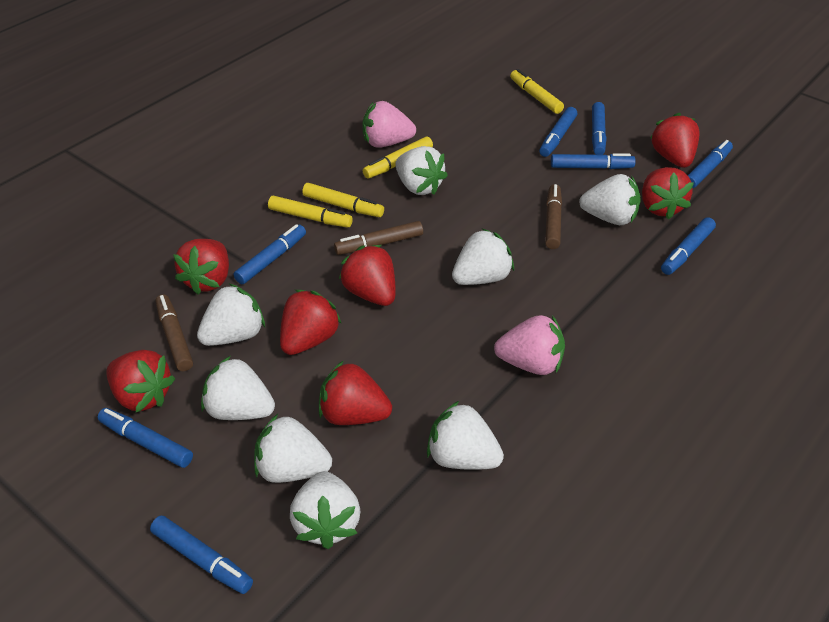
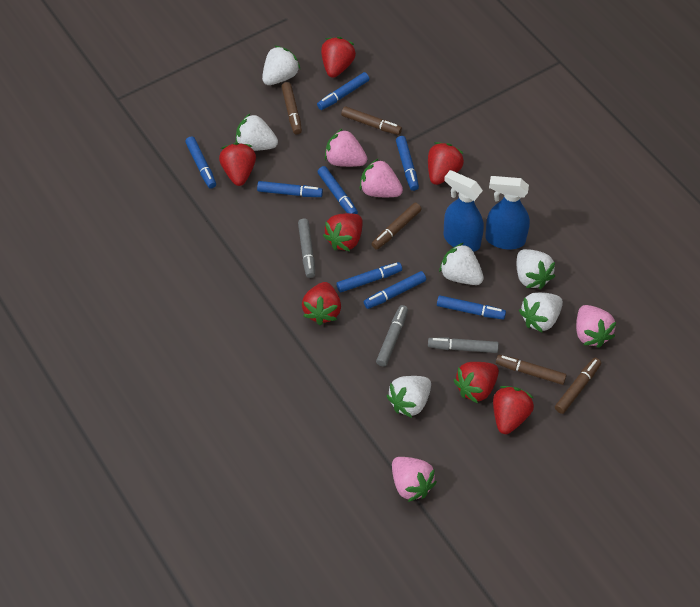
blue spray bottle: 0 -> 2
brown marker: 3 -> 5
grey marker: 0 -> 3
pink strawberry: 2 -> 4
white strawberry: 8 -> 6
yellow marker: 4 -> 0

